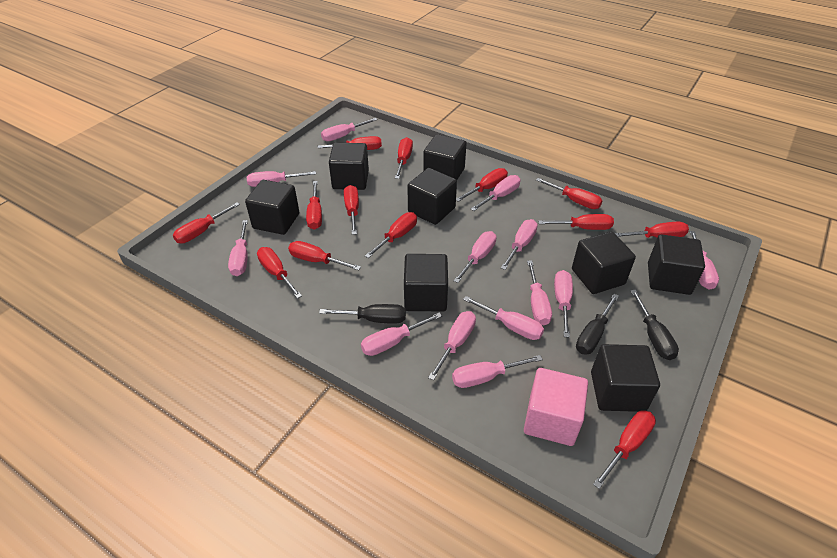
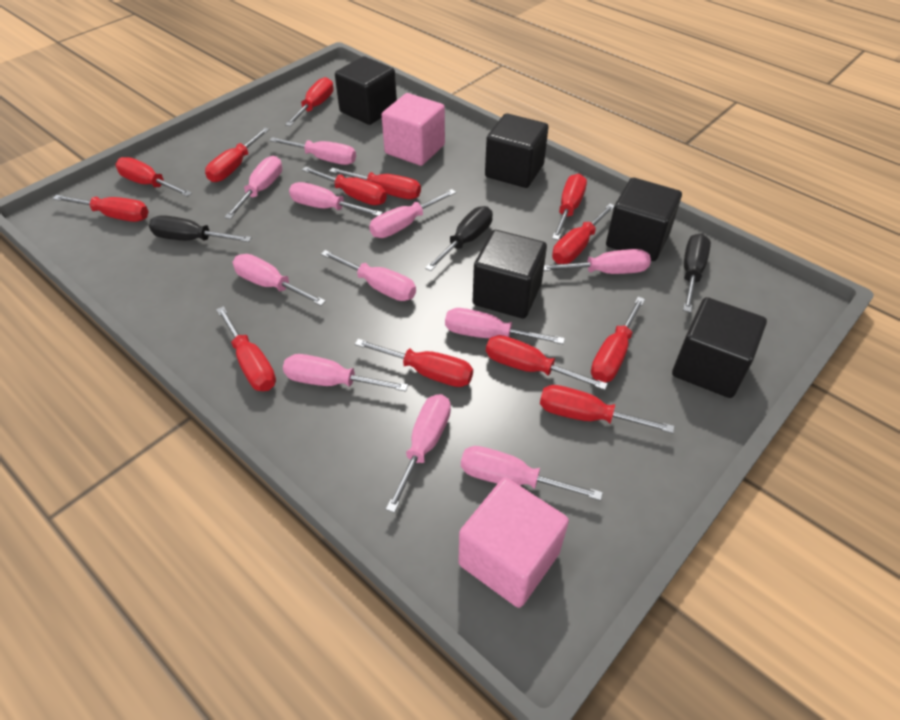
black cube: 8 -> 5
pink cube: 1 -> 2
pink screwdriver: 13 -> 11

